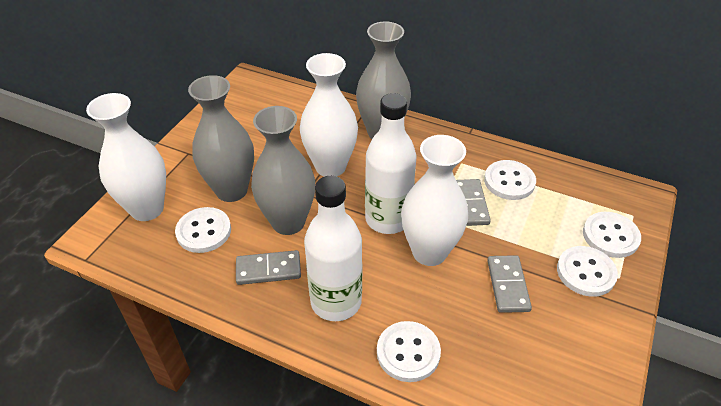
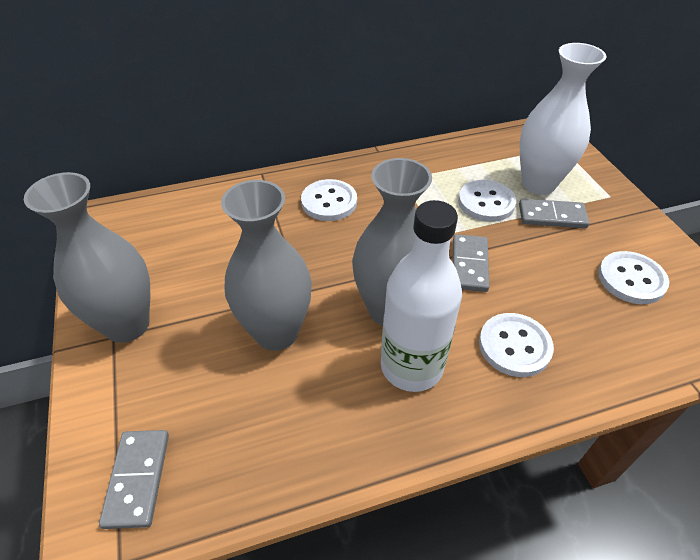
white bottle: 2 -> 1
white button: 5 -> 4
white vase: 3 -> 1

